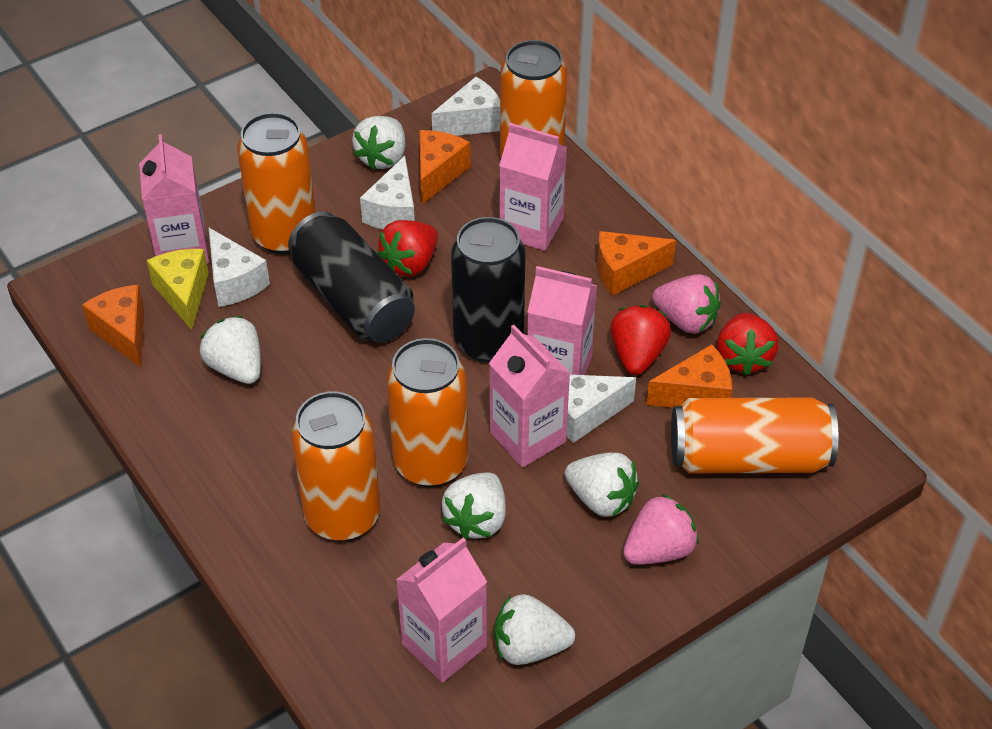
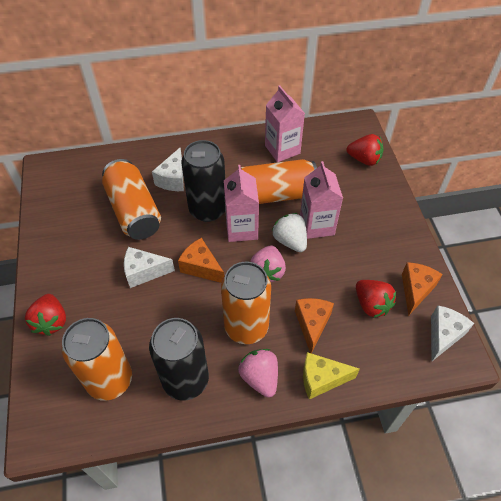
orange can: 5 -> 4
orange cheese: 4 -> 3
pink carton: 5 -> 3
white cheese: 4 -> 3
white strawberry: 5 -> 1

